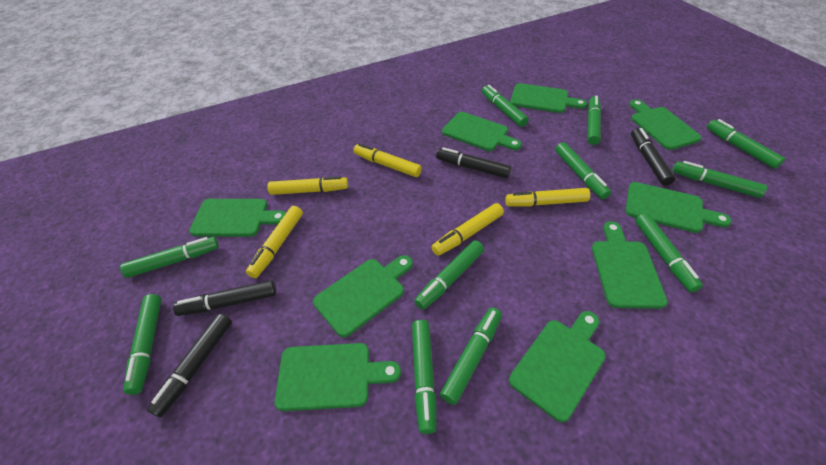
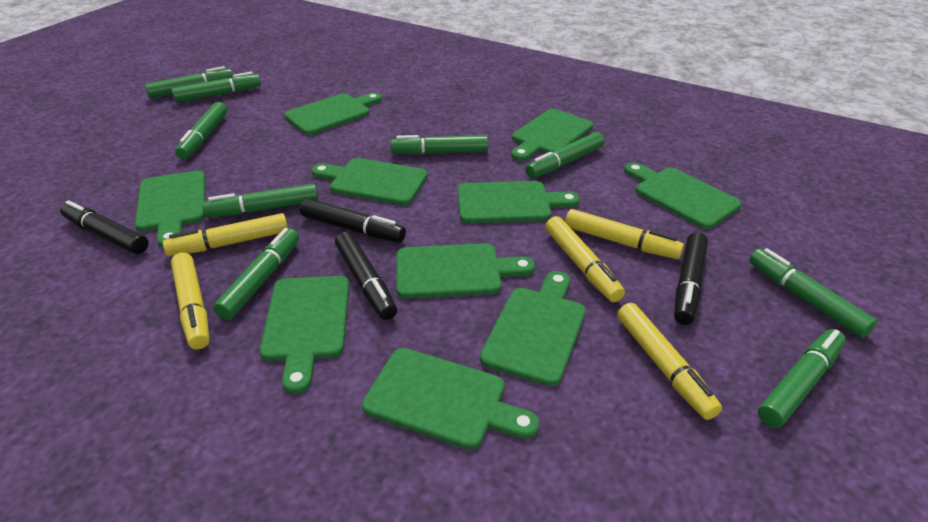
green cutting board: 9 -> 10
green marker: 11 -> 9

